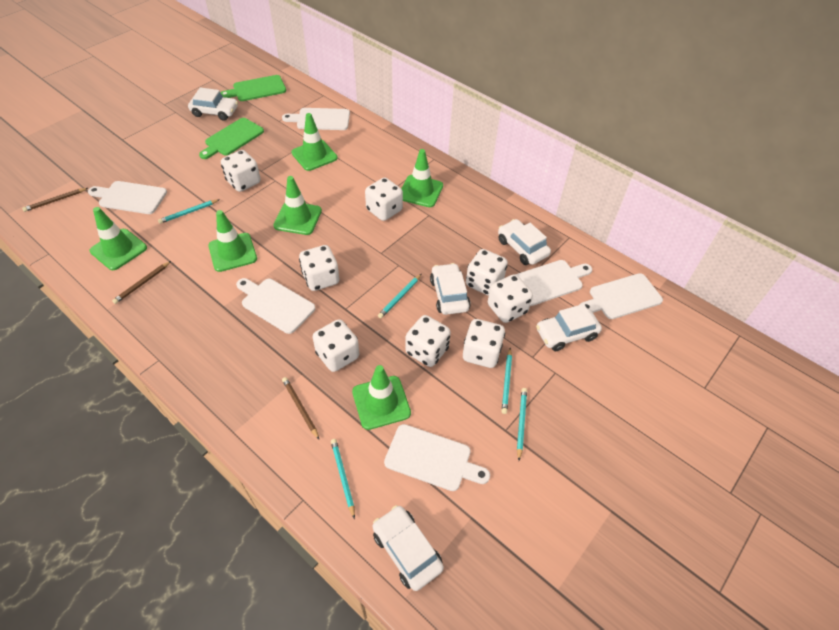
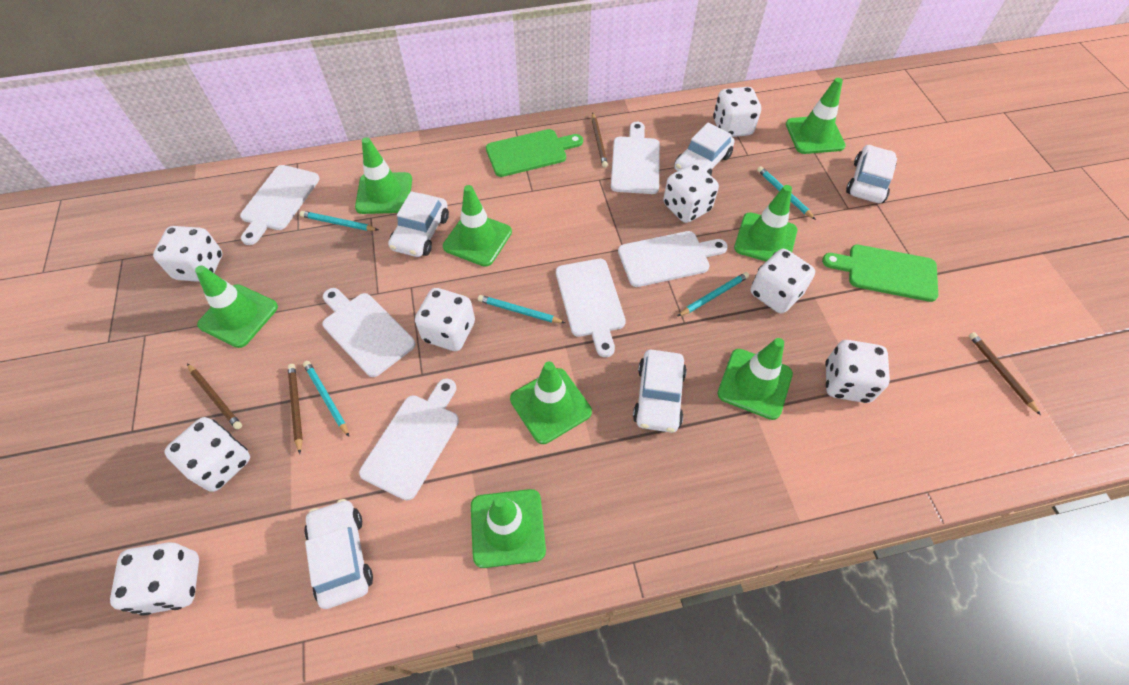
brown pencil: 3 -> 4
green traffic cone: 6 -> 8

